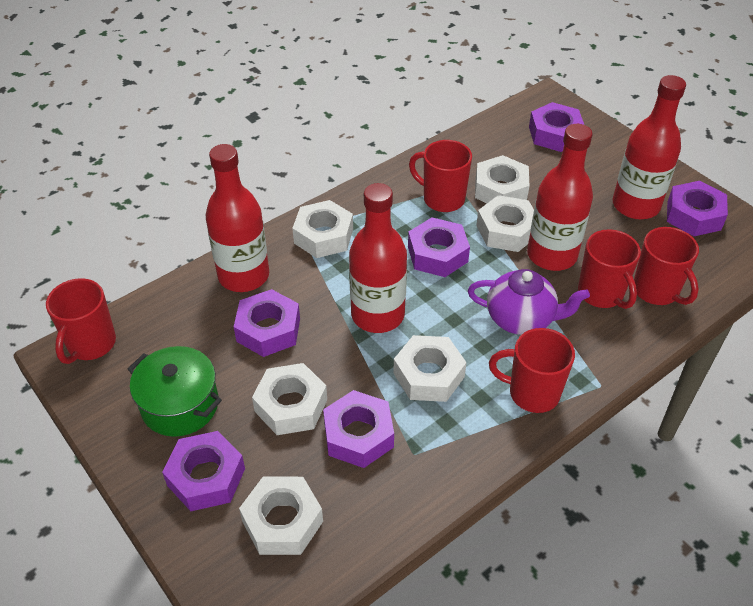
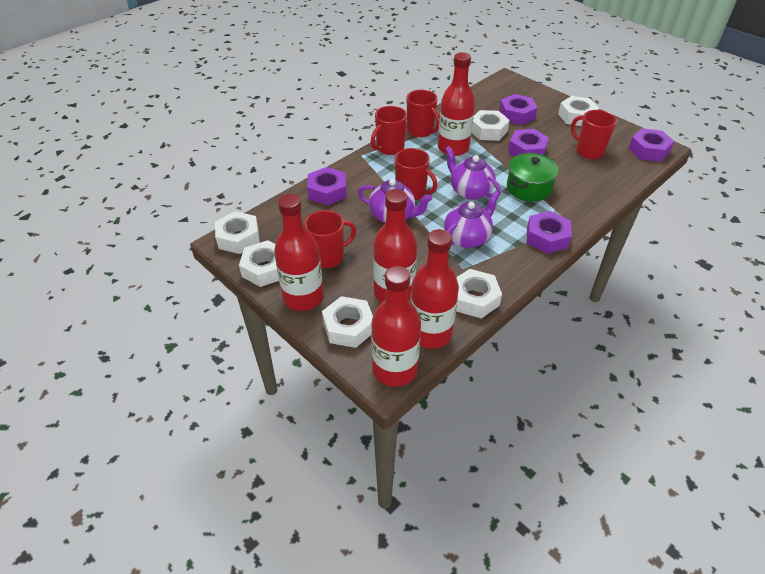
purple nut: 6 -> 5
purple teapot: 1 -> 3
red bottle: 4 -> 5

